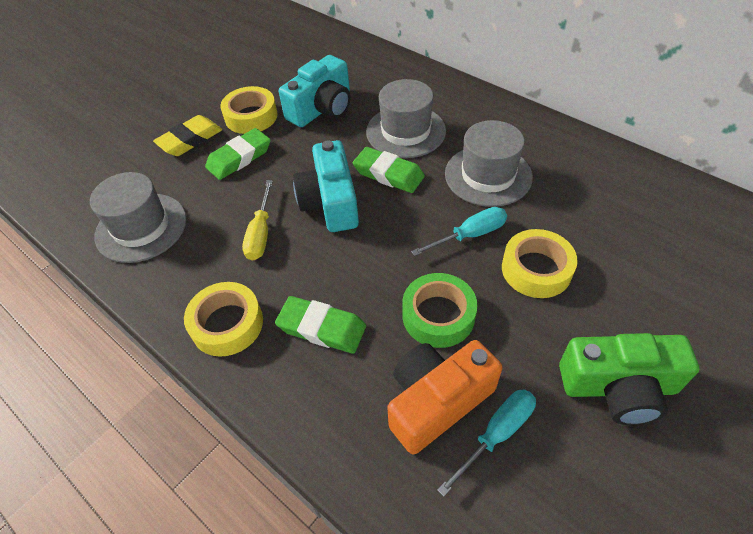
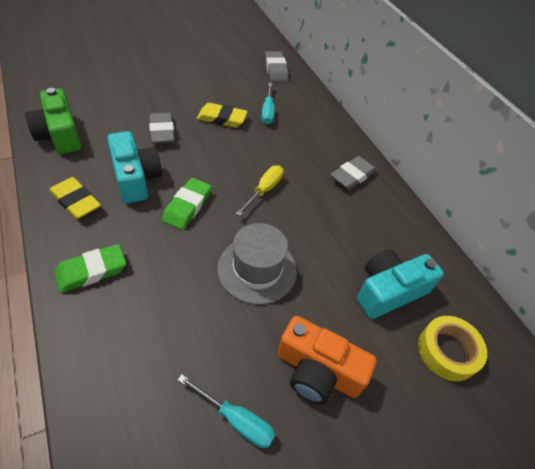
green eraser: 3 -> 2
green tape: 1 -> 0
grey eraser: 0 -> 3
grey hat: 3 -> 1
yellow eraser: 1 -> 2
yellow tape: 3 -> 1

